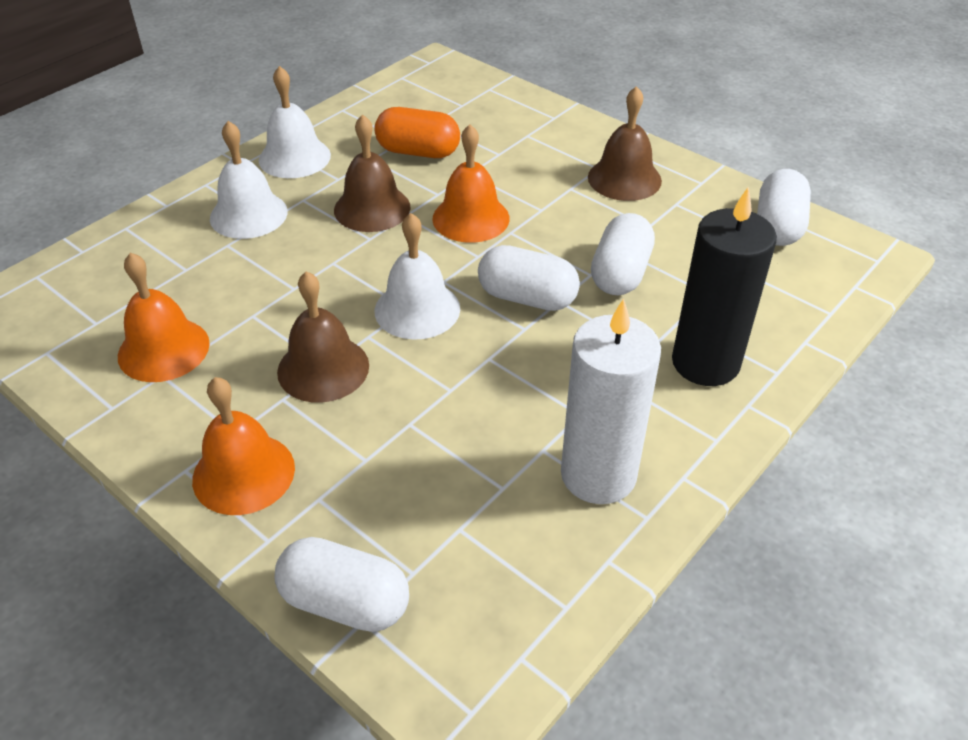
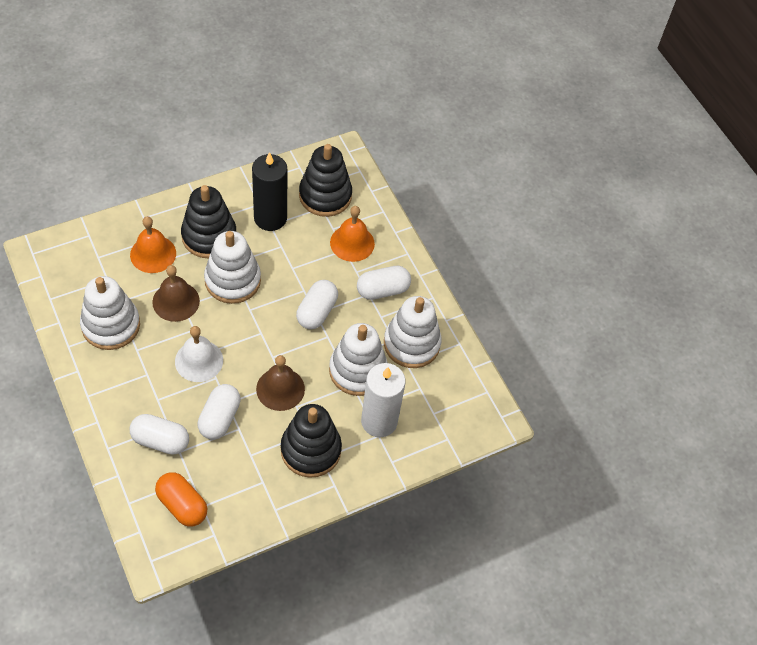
black stacking toy: 0 -> 3
brown bell: 3 -> 2
orange bell: 3 -> 2
white bell: 3 -> 1
white stacking toy: 0 -> 4

